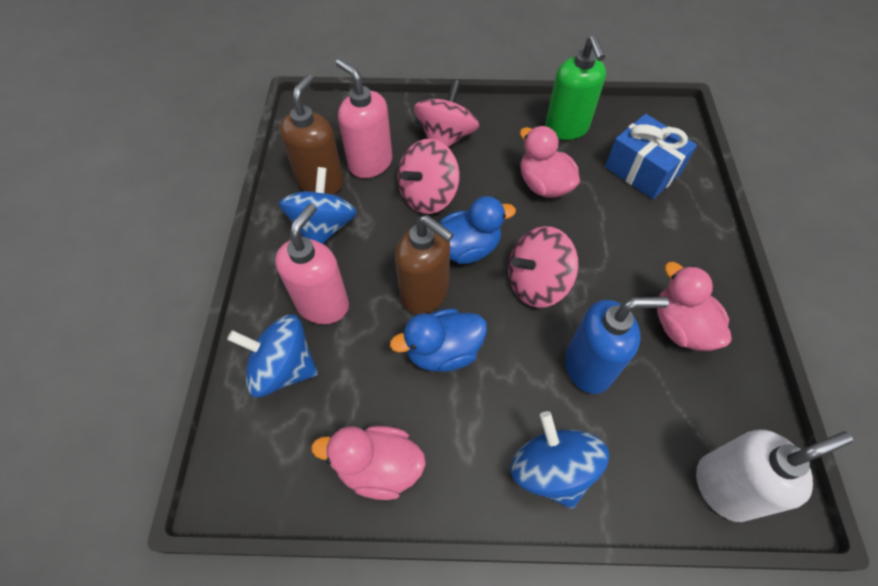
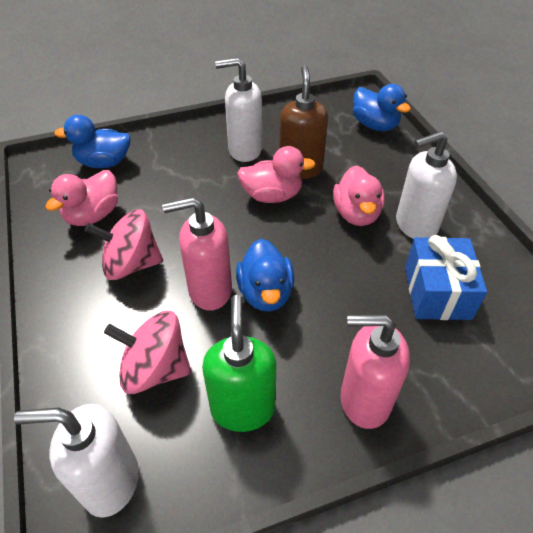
blue duck: 2 -> 3
blue soap dispenser: 1 -> 0
blue spinning top: 3 -> 0
brown soap dispenser: 2 -> 1
pink spinning top: 3 -> 2
white soap dispenser: 1 -> 3

